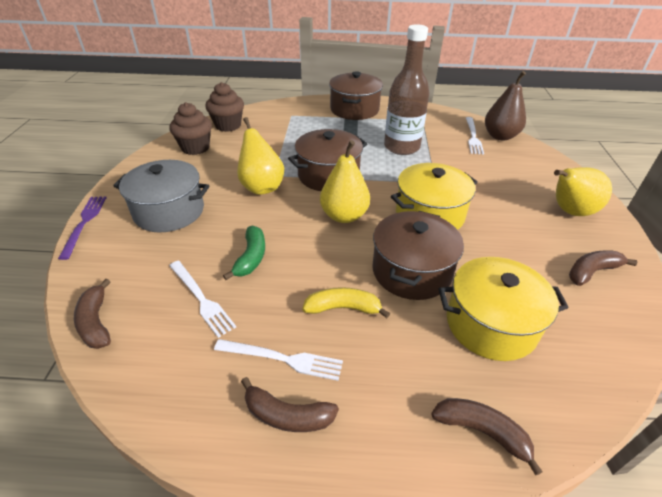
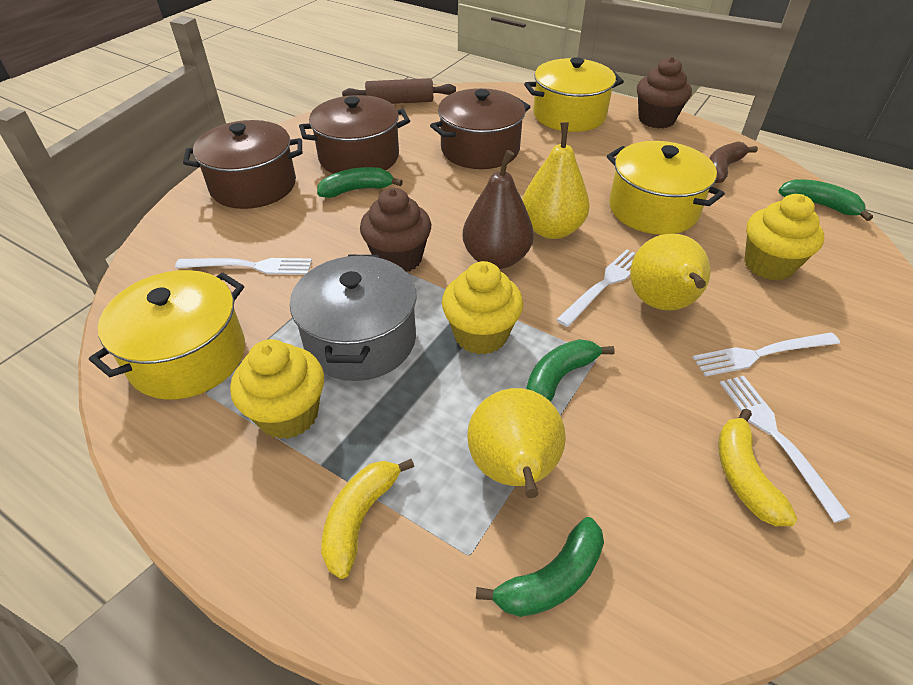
brown banana: 4 -> 1
brown bottle: 1 -> 0
brown rolling pin: 0 -> 1
green banana: 1 -> 4
purple fork: 1 -> 0
white fork: 3 -> 4
yellow banana: 1 -> 2
yellow cupcake: 0 -> 3
yellow pot: 2 -> 3

